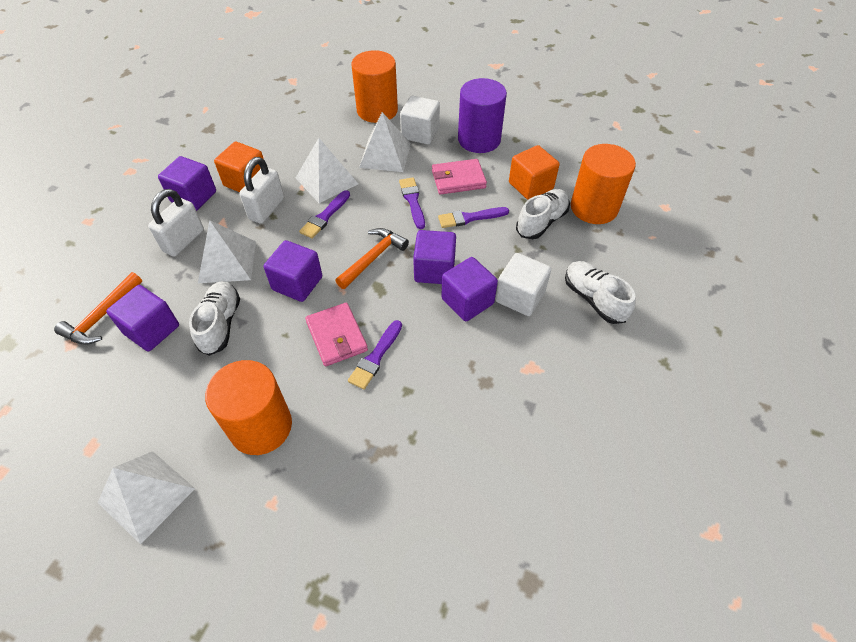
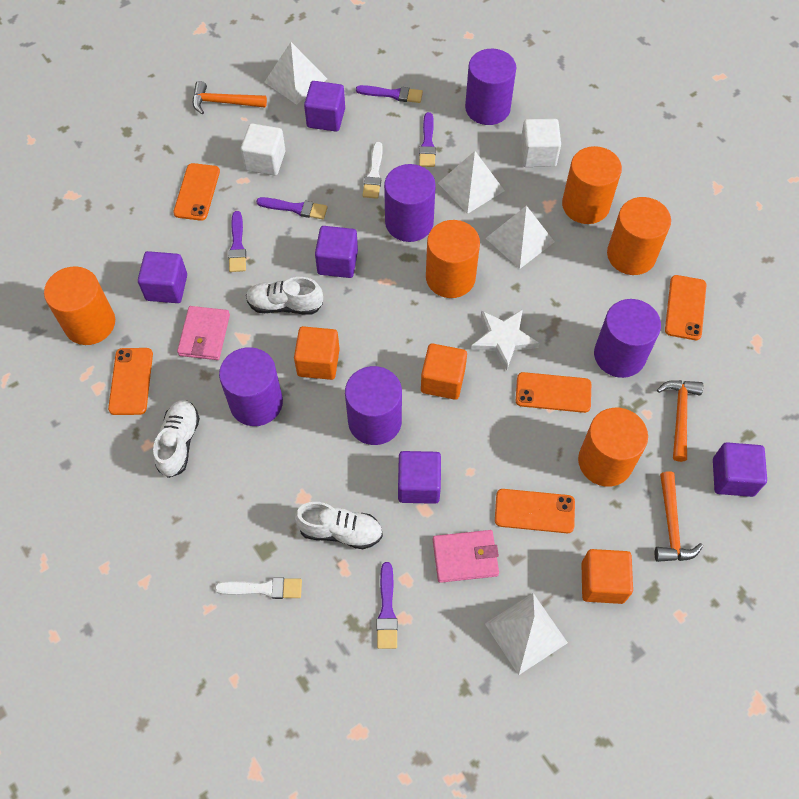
orange cube: 2 -> 3
orange cylinder: 3 -> 5
orange hammer: 2 -> 3
orange phone: 0 -> 5
purple brush: 4 -> 5
purple cylinder: 1 -> 5
white brush: 0 -> 2
white padlock: 2 -> 0
white star: 0 -> 1

